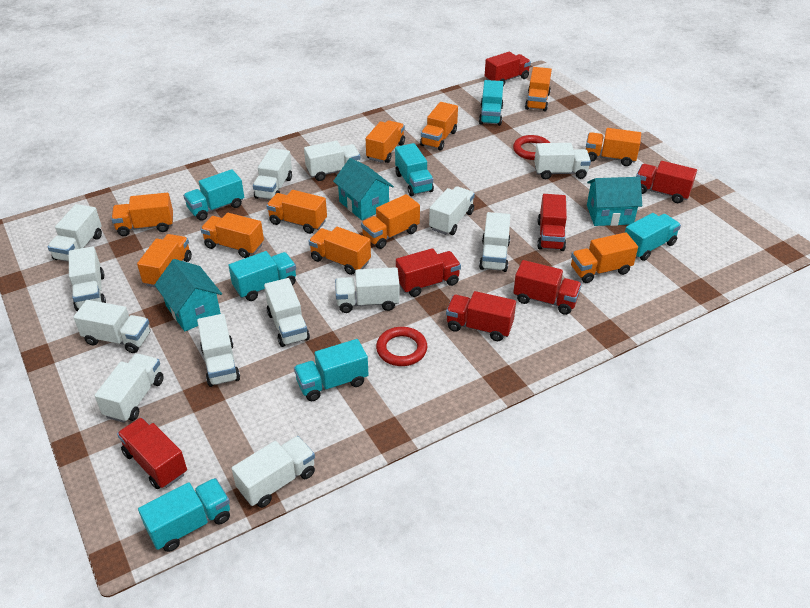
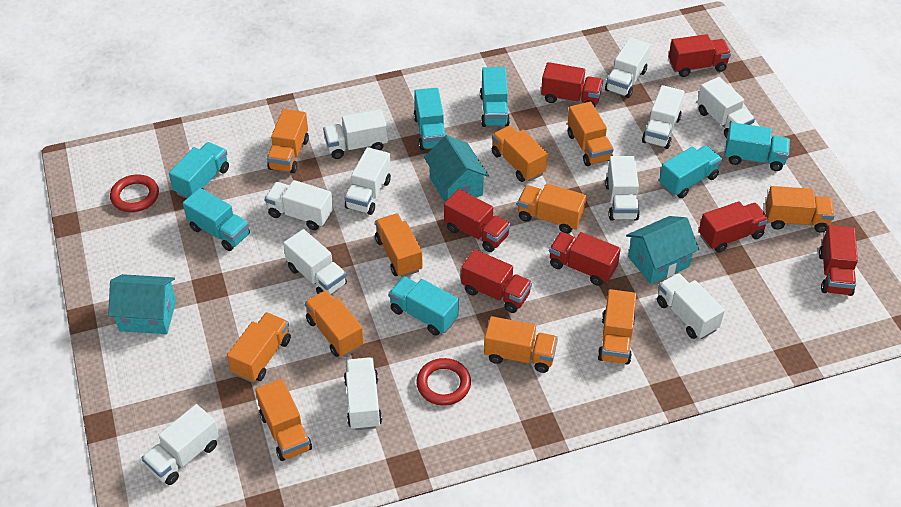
white truck: 13 -> 11

